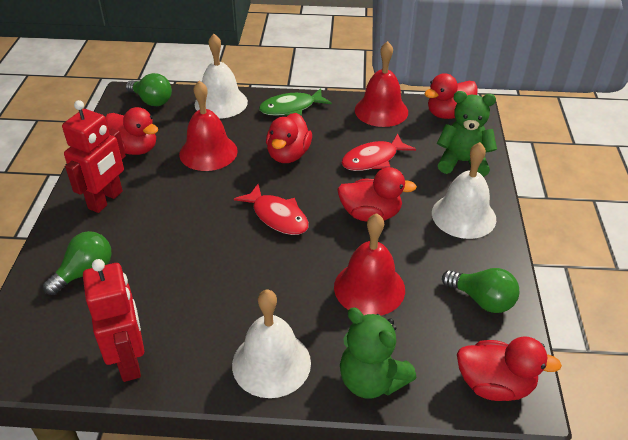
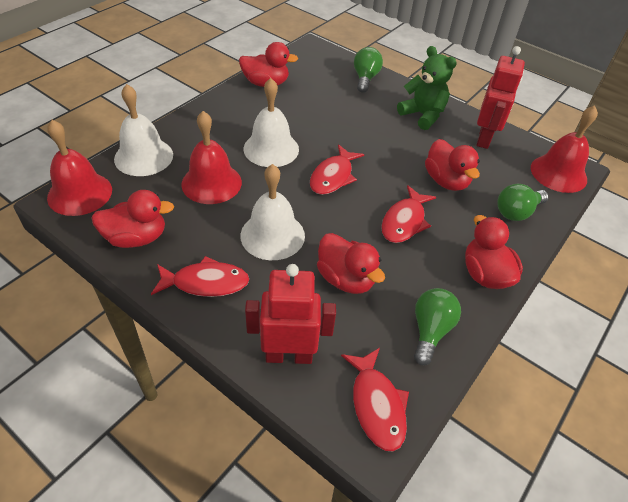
green fish: 1 -> 0
green teddy bear: 2 -> 1
red fish: 2 -> 4

